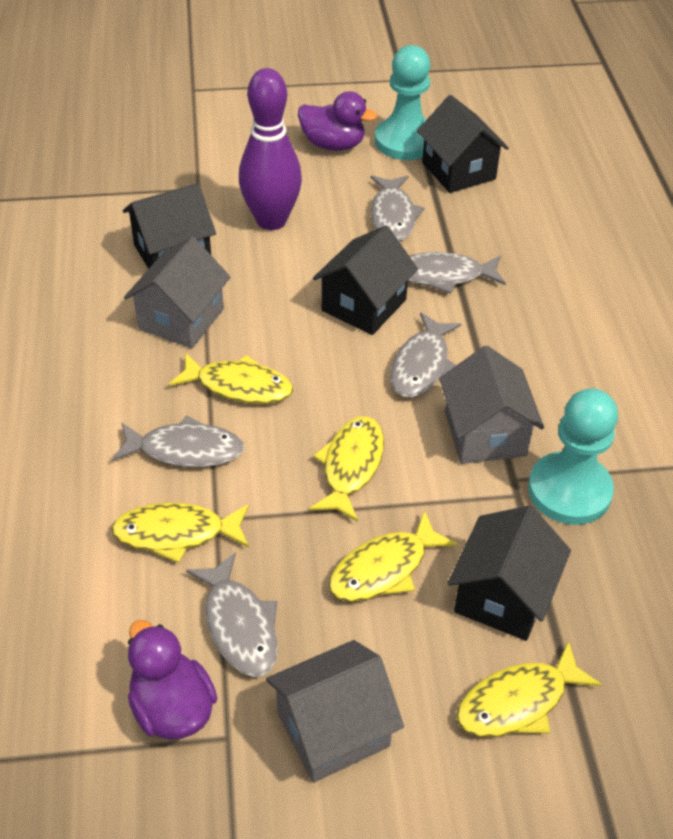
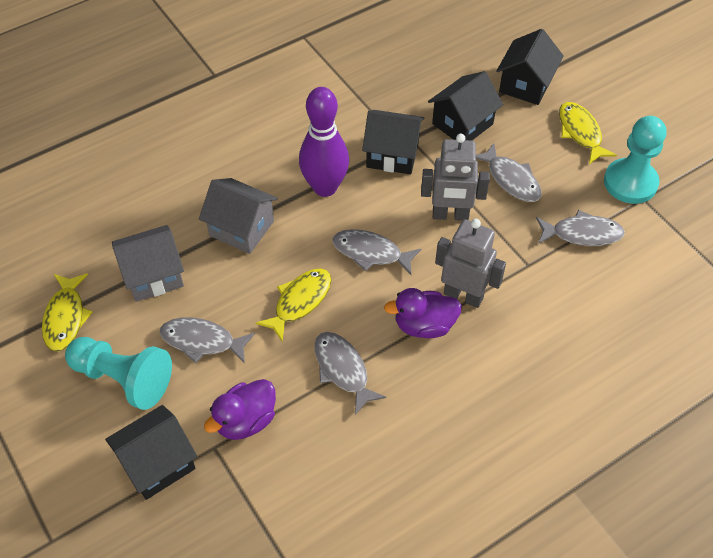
grey house: 3 -> 2
grey robot: 0 -> 2
yellow fish: 5 -> 3

